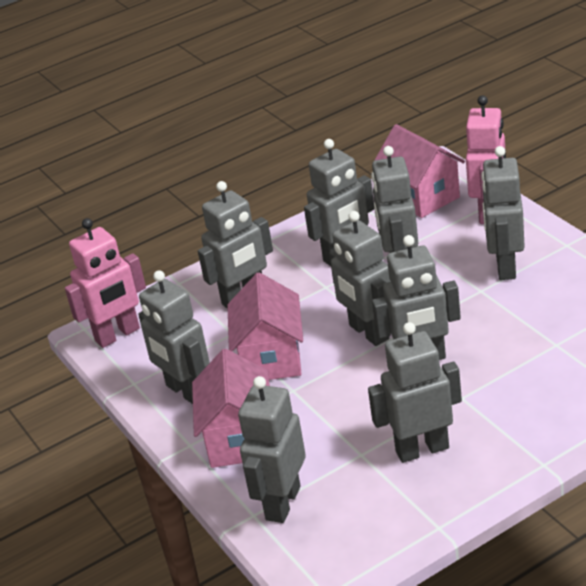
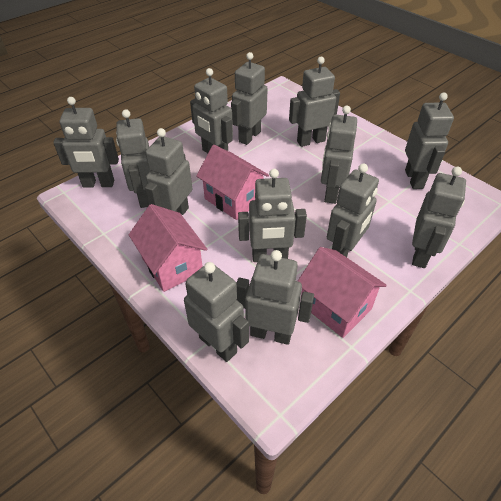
grey robot: 9 -> 13
pink robot: 2 -> 0

